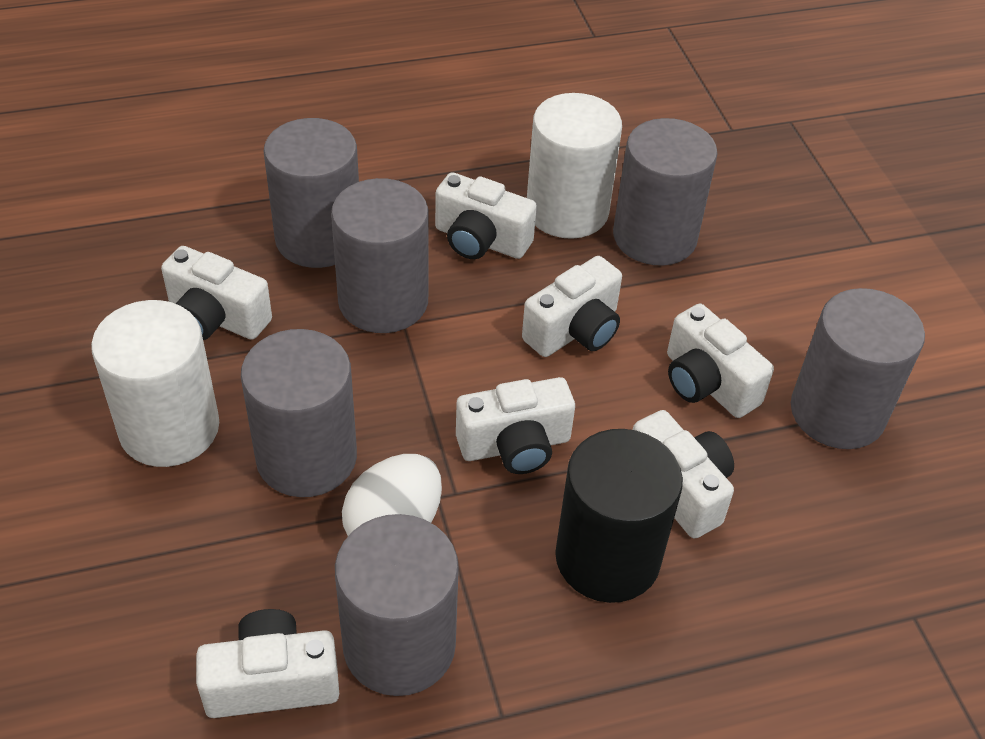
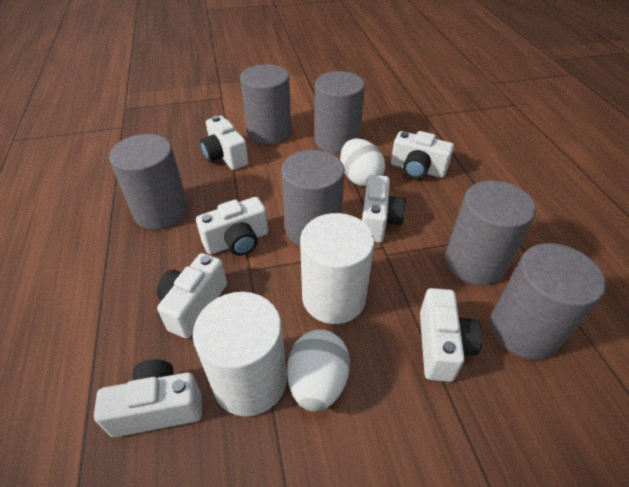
black cylinder: 1 -> 0
white egg: 1 -> 2

